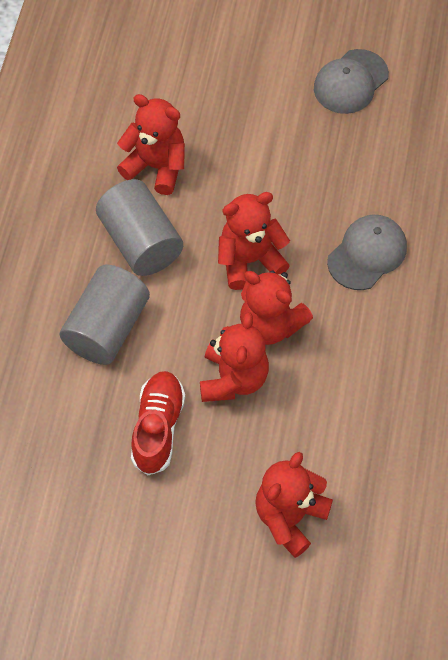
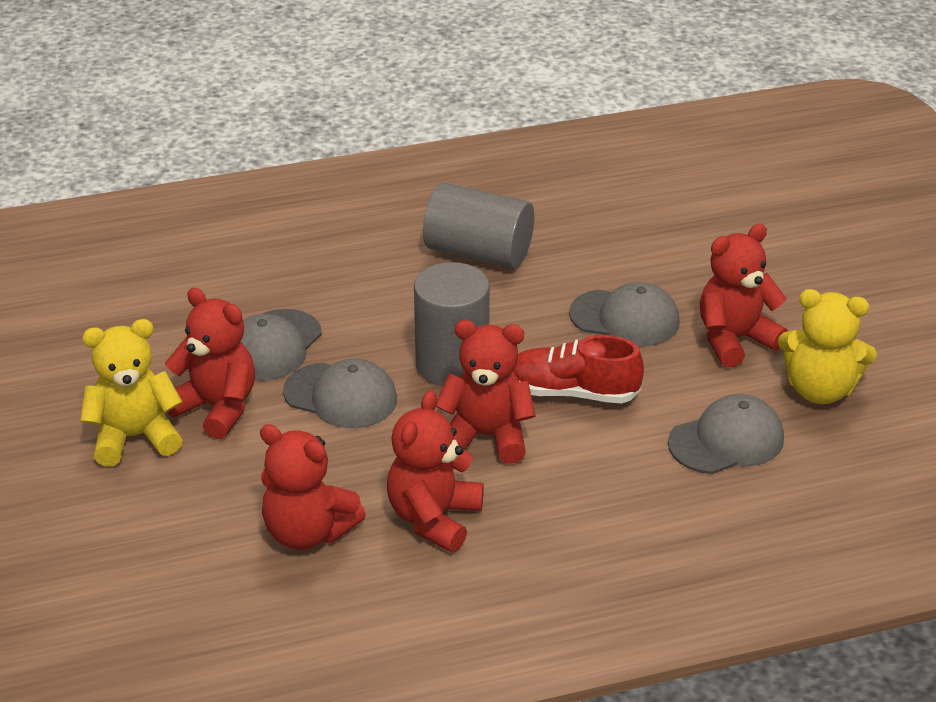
grey cap: 2 -> 4
yellow teddy bear: 0 -> 2

